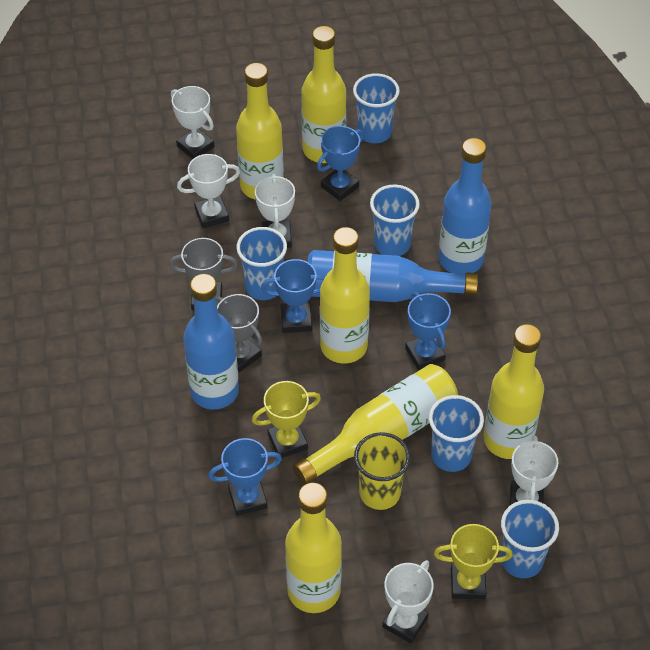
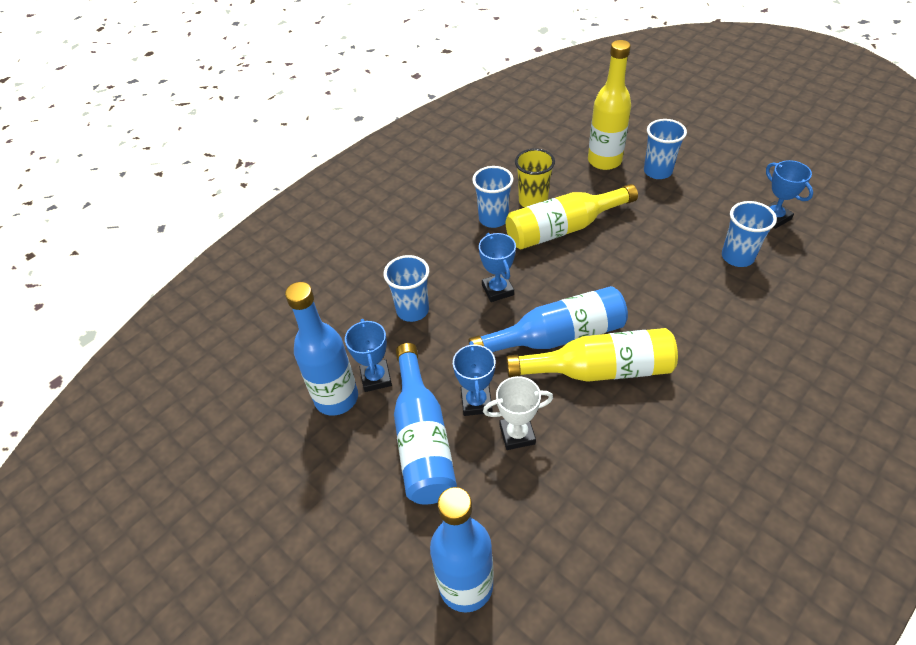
blue bottle: 3 -> 4
blue cup: 5 -> 4
grey trophy: 2 -> 0
white trophy: 5 -> 1
yellow bottle: 6 -> 3
yellow trophy: 2 -> 0

